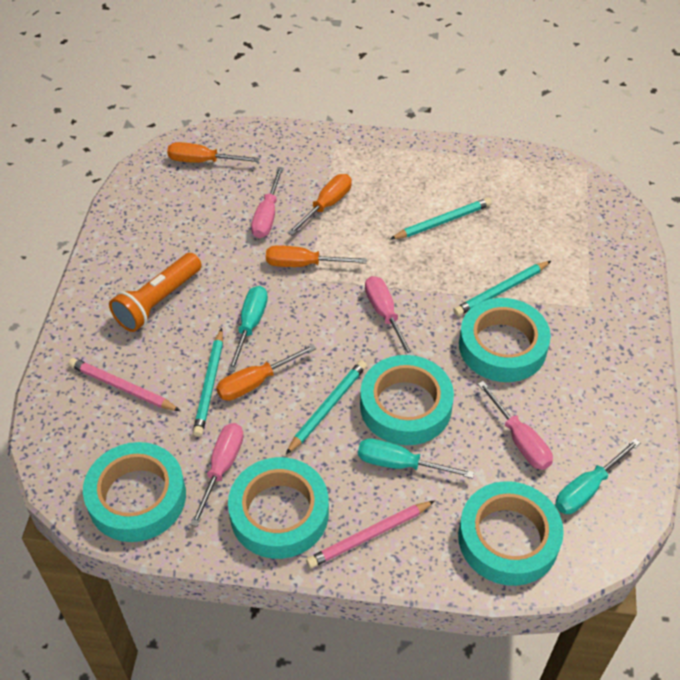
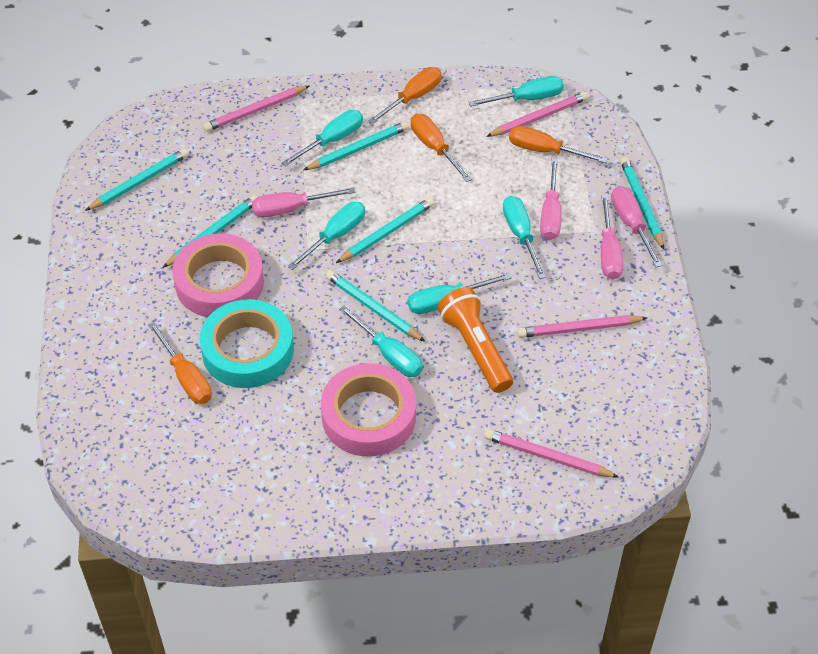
pink pencil: 2 -> 4
pink tape: 0 -> 2
turquoise pencil: 4 -> 6
turquoise screwdriver: 3 -> 6
turquoise tape: 5 -> 1

